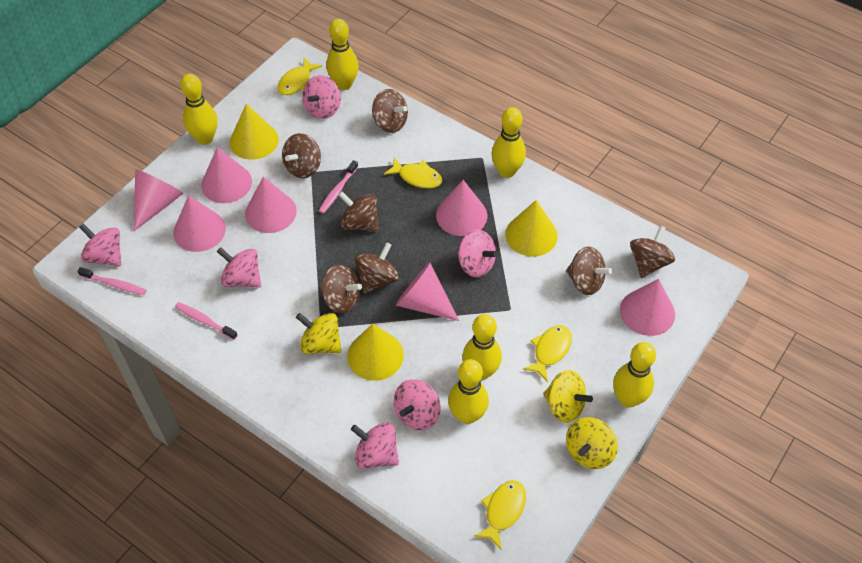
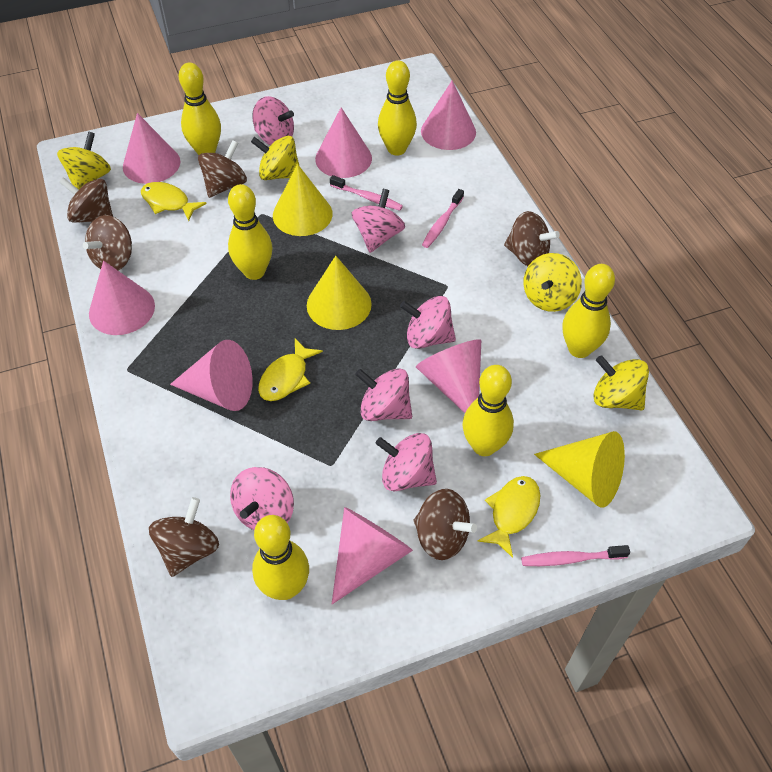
brown spinning top: 7 -> 6
yellow fish: 4 -> 3
yellow spinning top: 3 -> 4

